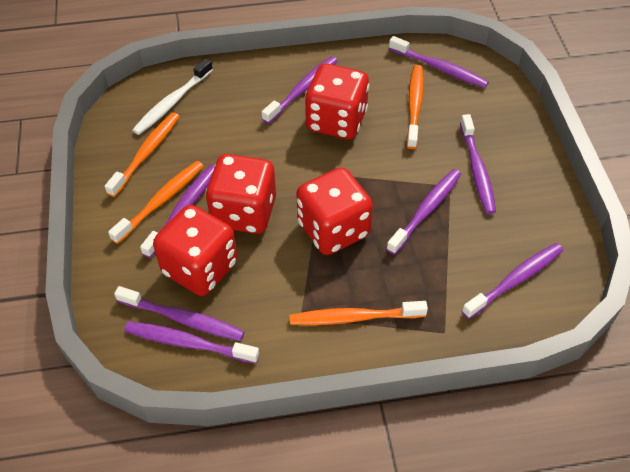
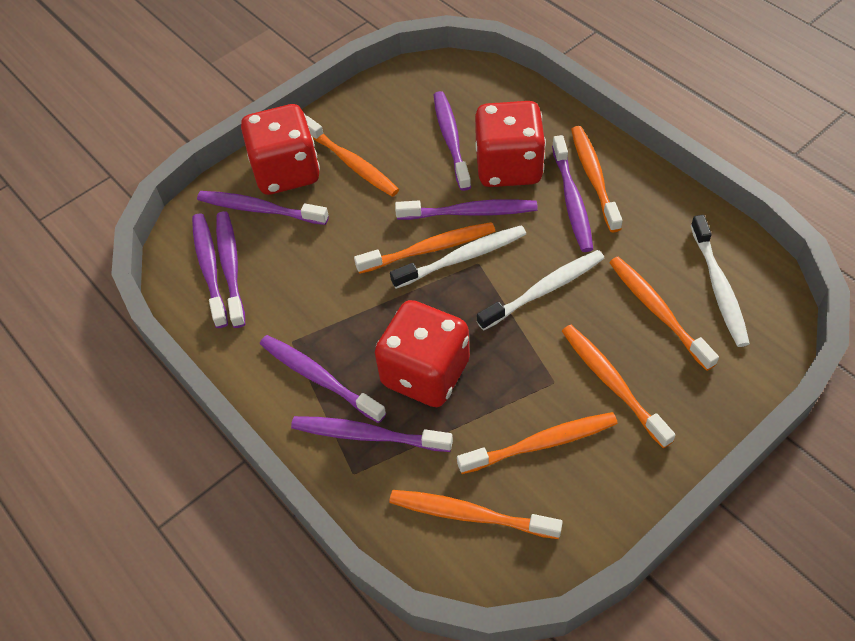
orange toothbrush: 4 -> 7
red dice: 4 -> 3
white toothbrush: 1 -> 3

